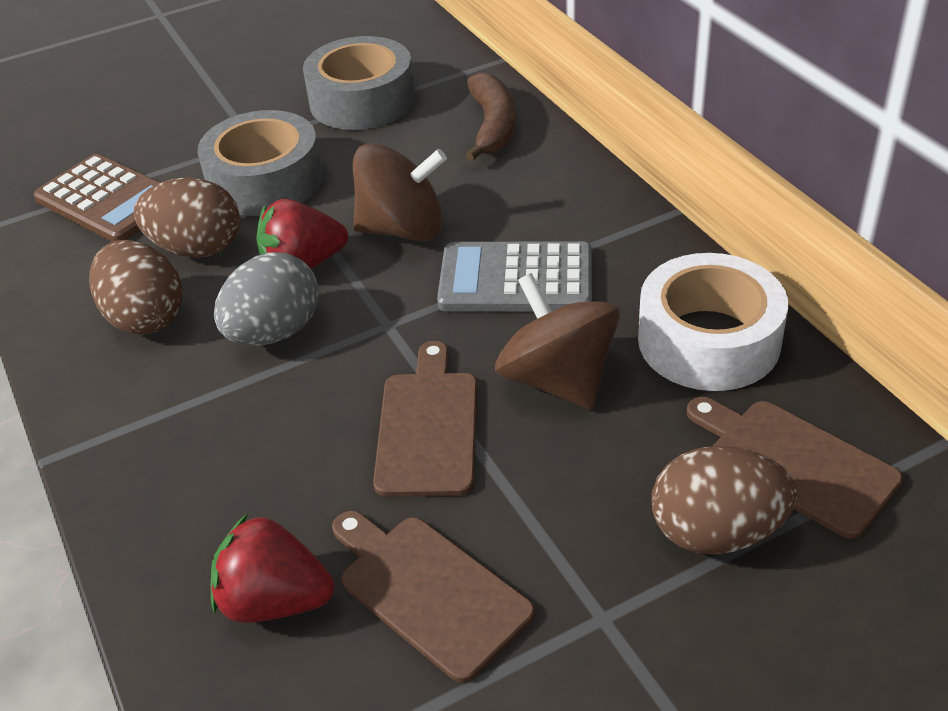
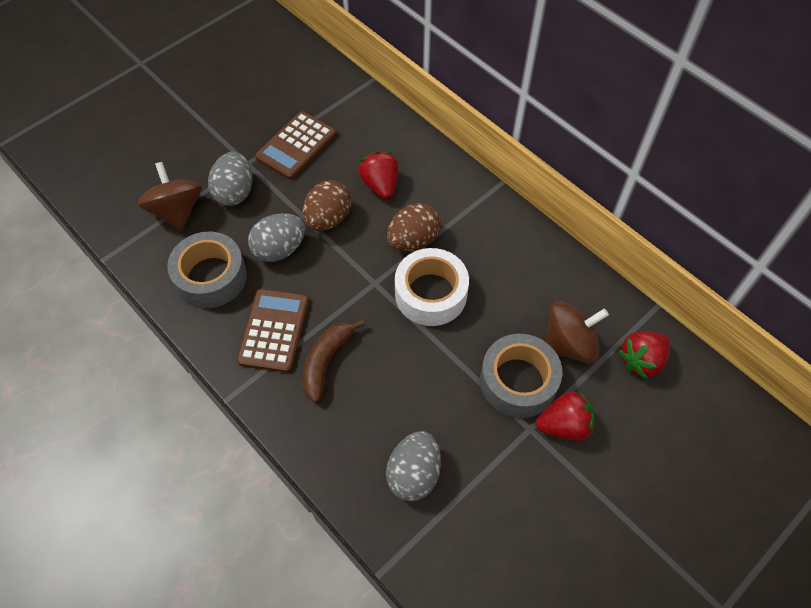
brown calculator: 1 -> 2
brown cutting board: 3 -> 0
brown egg: 3 -> 2
grey calculator: 1 -> 0
grey egg: 1 -> 3
red strawberry: 2 -> 3

